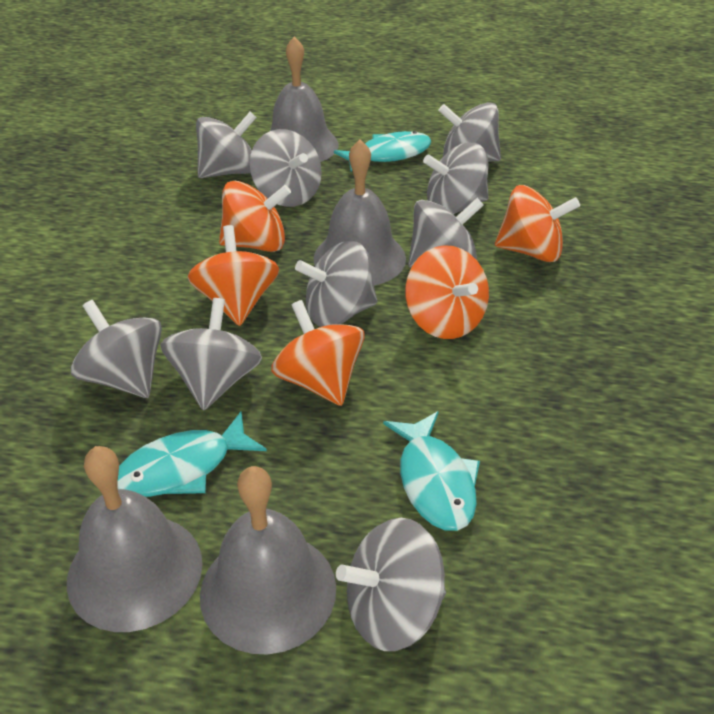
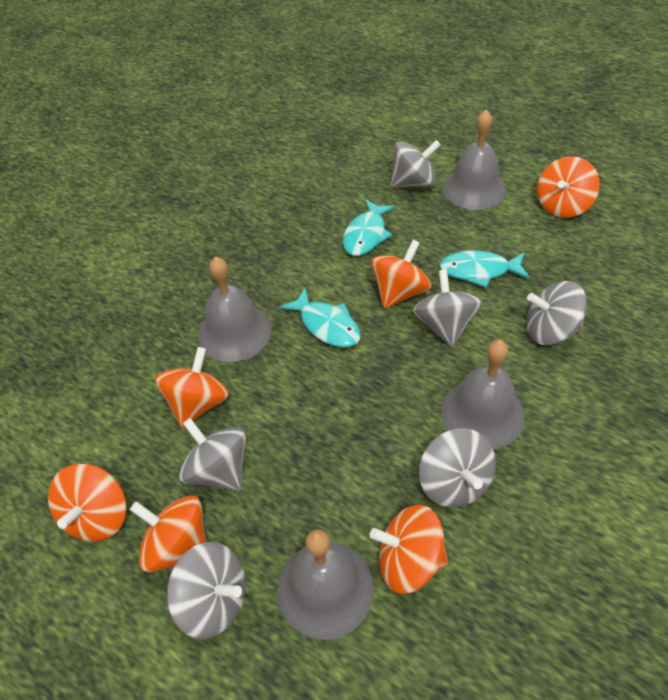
grey spinning top: 9 -> 6
orange spinning top: 5 -> 6

